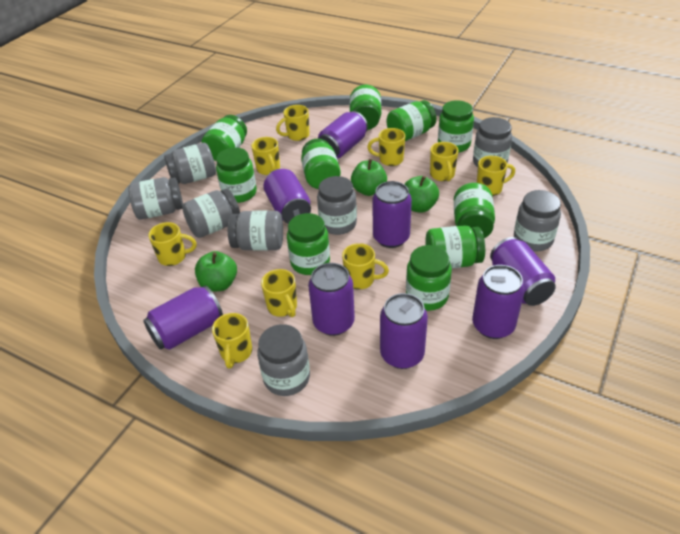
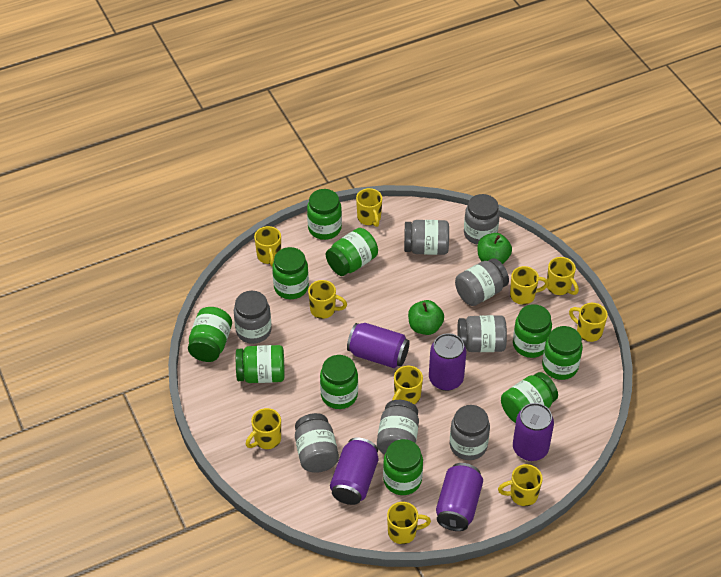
green apple: 3 -> 2
purple can: 8 -> 5
yellow mug: 9 -> 10

